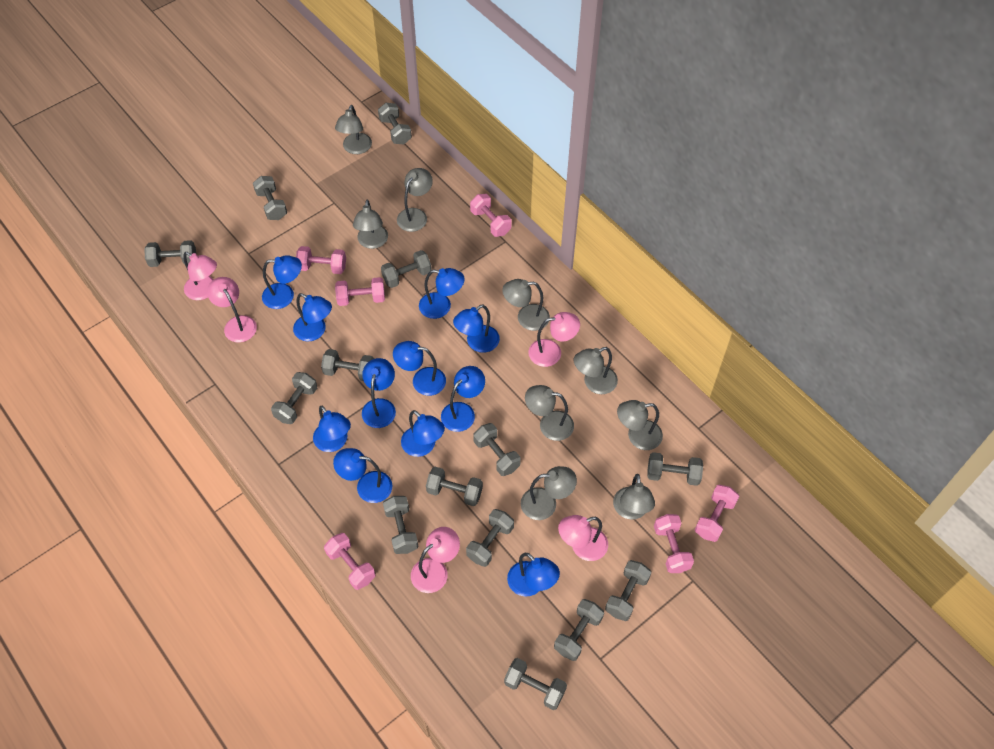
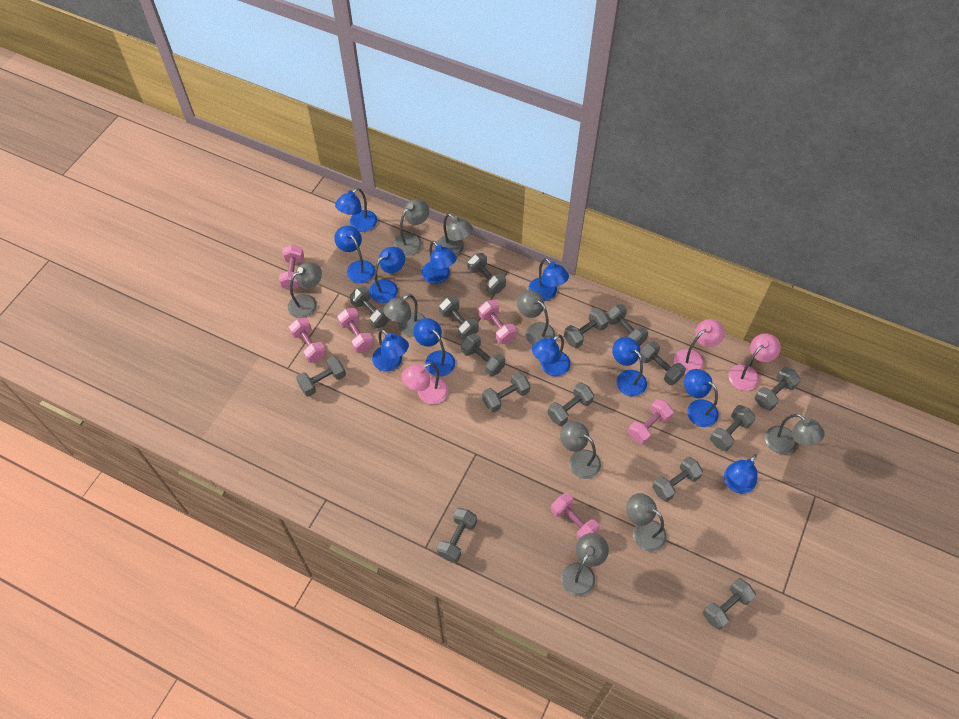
grey dumbbell: 14 -> 15
pink lamp: 5 -> 3

